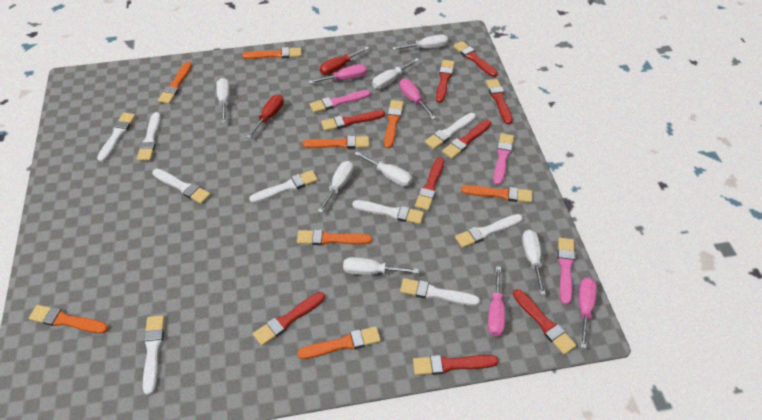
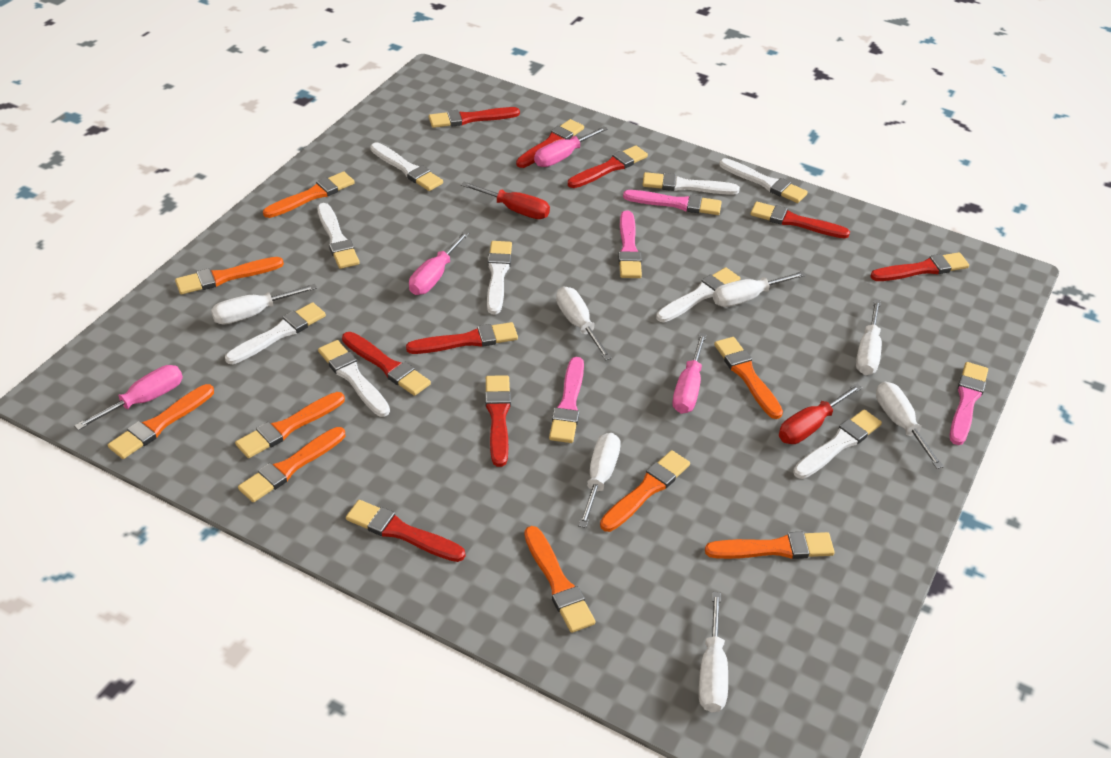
orange brush: 8 -> 9
pink brush: 3 -> 4

